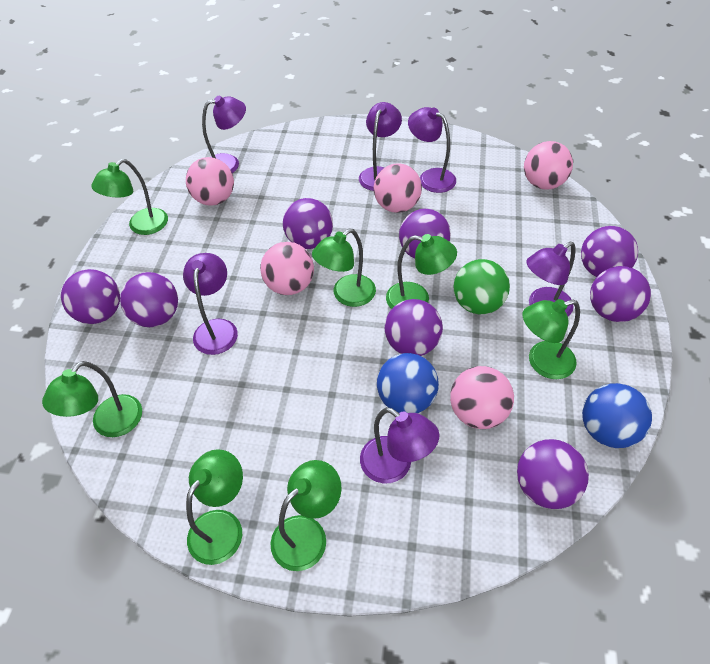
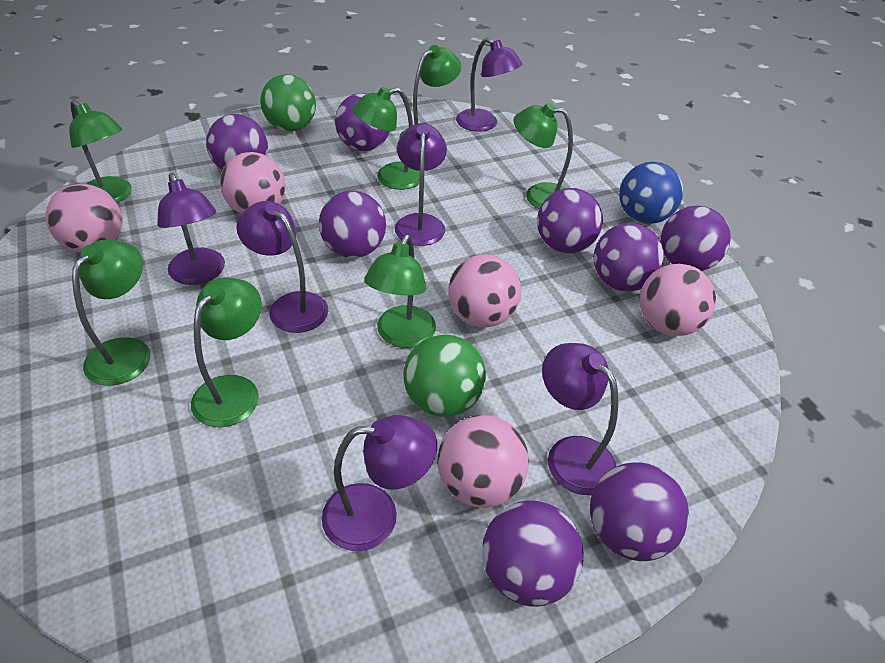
blue ball: 2 -> 1
green ball: 1 -> 2

